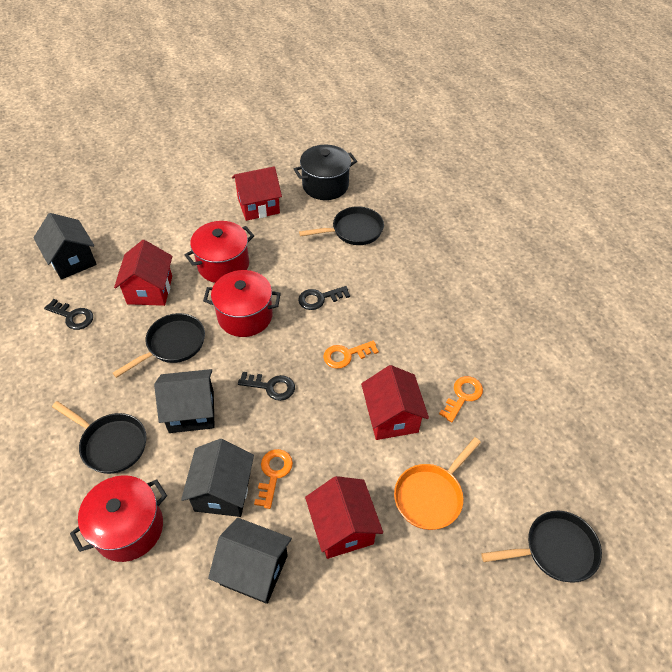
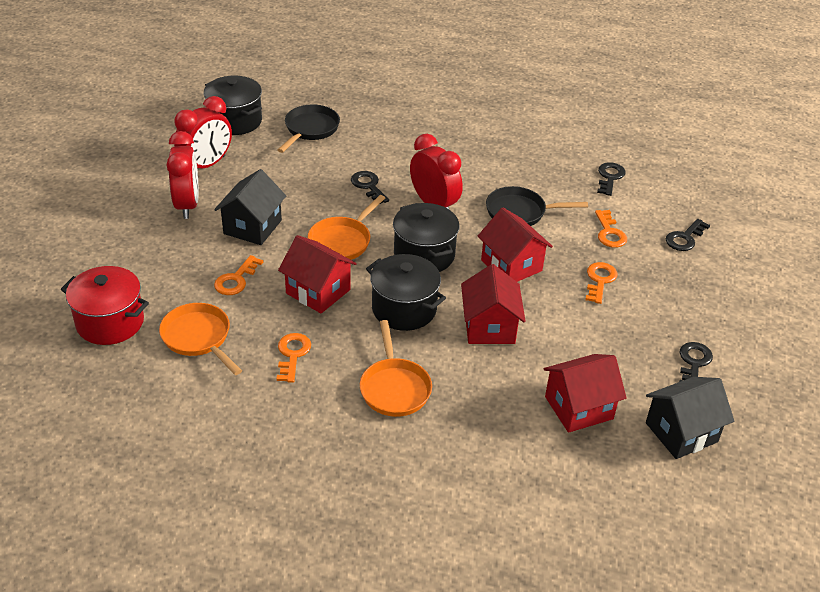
black house: 4 -> 2
black key: 3 -> 4
black pan: 4 -> 2
black pot: 1 -> 3
orange key: 3 -> 4
orange pan: 1 -> 3
red clock: 0 -> 3
red pot: 3 -> 1

